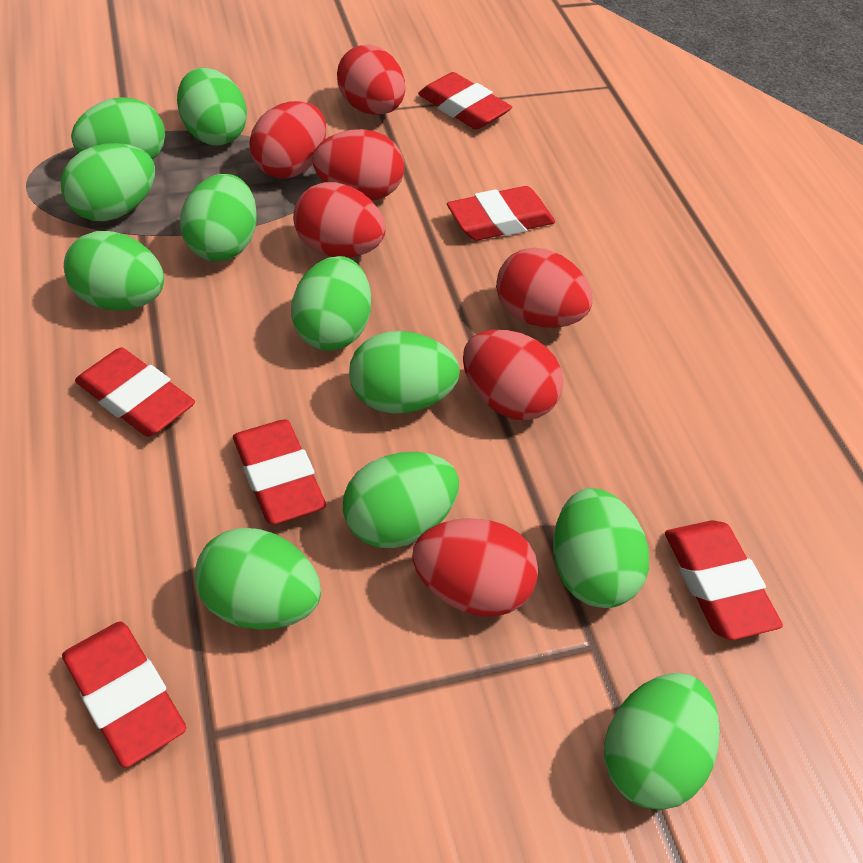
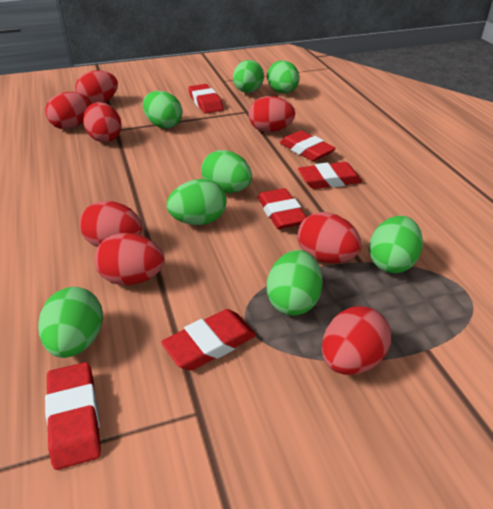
green egg: 11 -> 8
red egg: 7 -> 8

